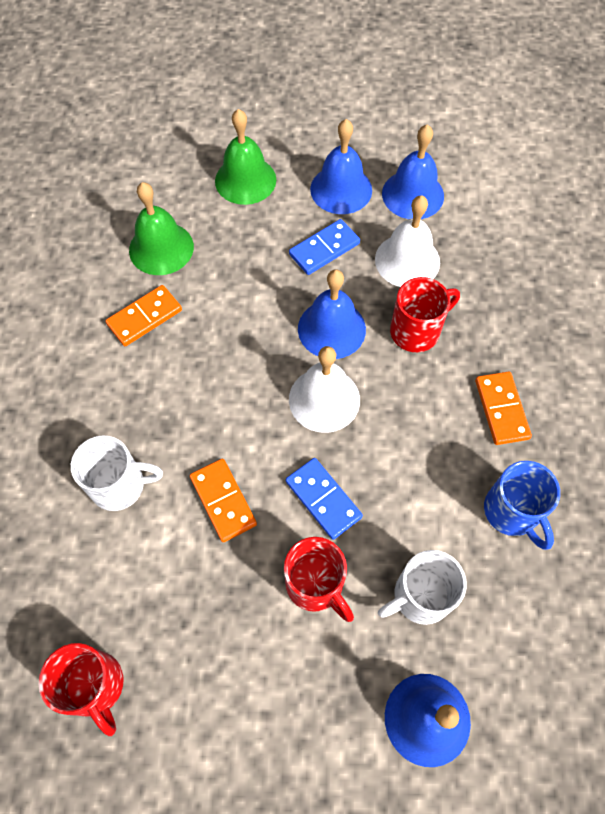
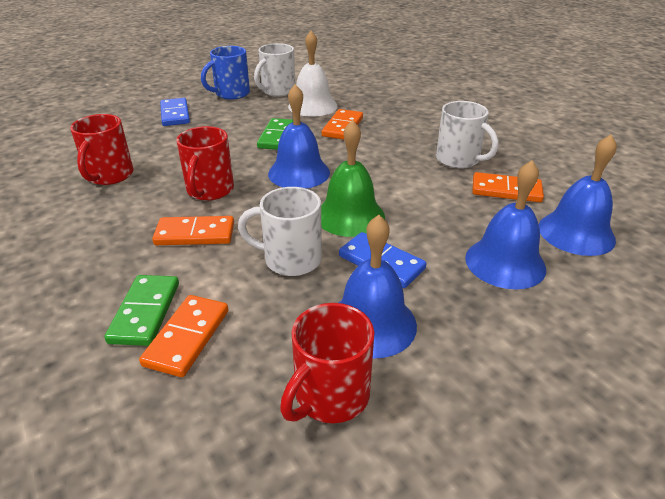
green bell: 2 -> 1
green domino: 0 -> 2
orange domino: 3 -> 4
white bell: 2 -> 1
white mug: 2 -> 3

